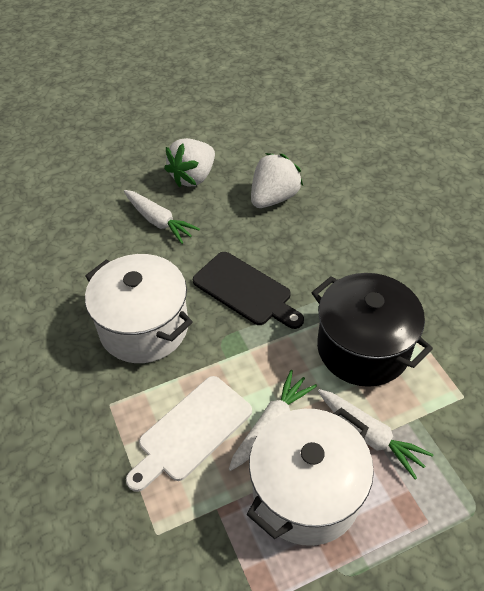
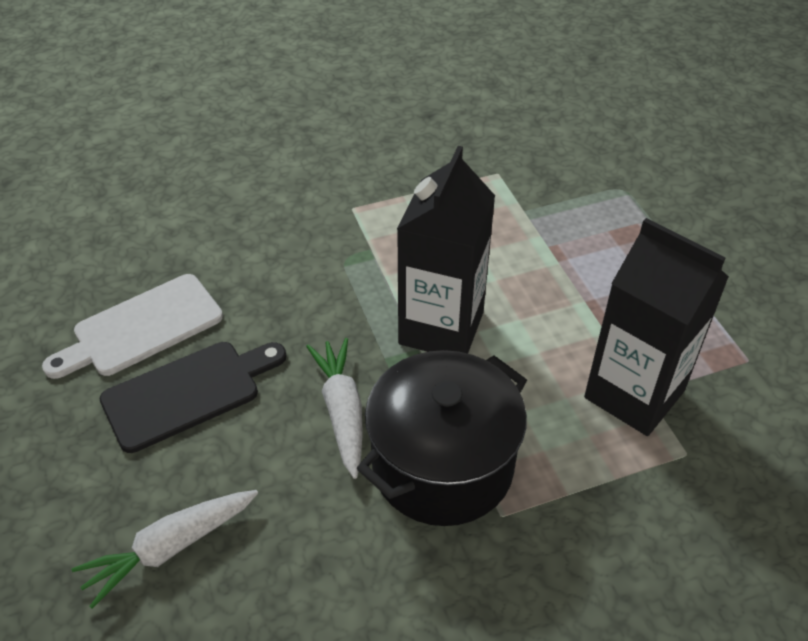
black carton: 0 -> 2
white carrot: 3 -> 2
white pot: 2 -> 0
white strawberry: 2 -> 0

